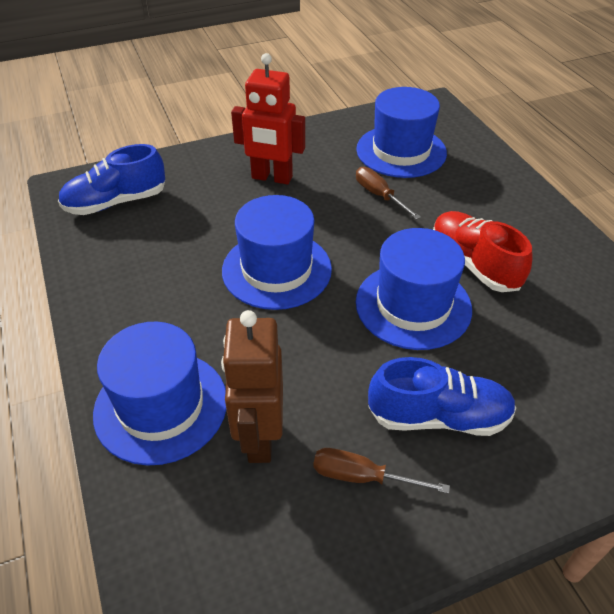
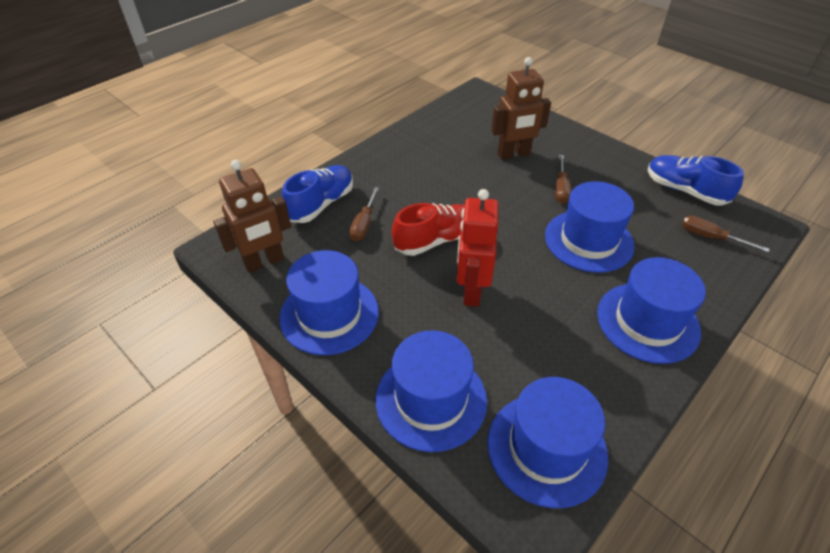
blue hat: 4 -> 5
brown robot: 1 -> 2
brown screwdriver: 2 -> 3

